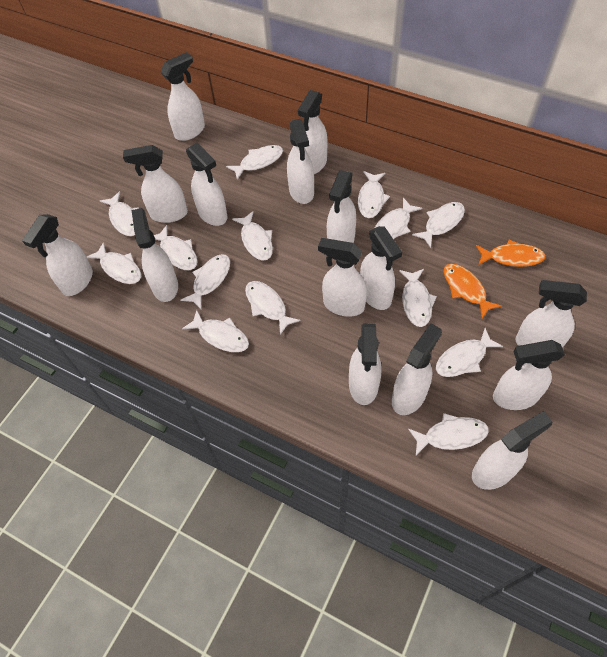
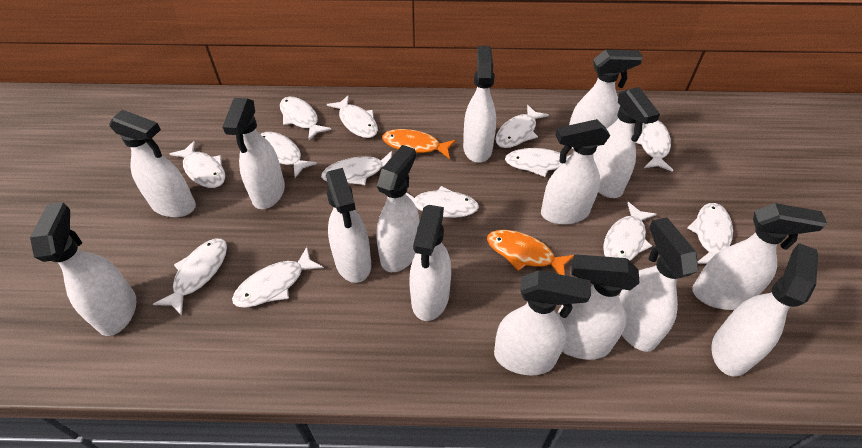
white fish: 14 -> 13

